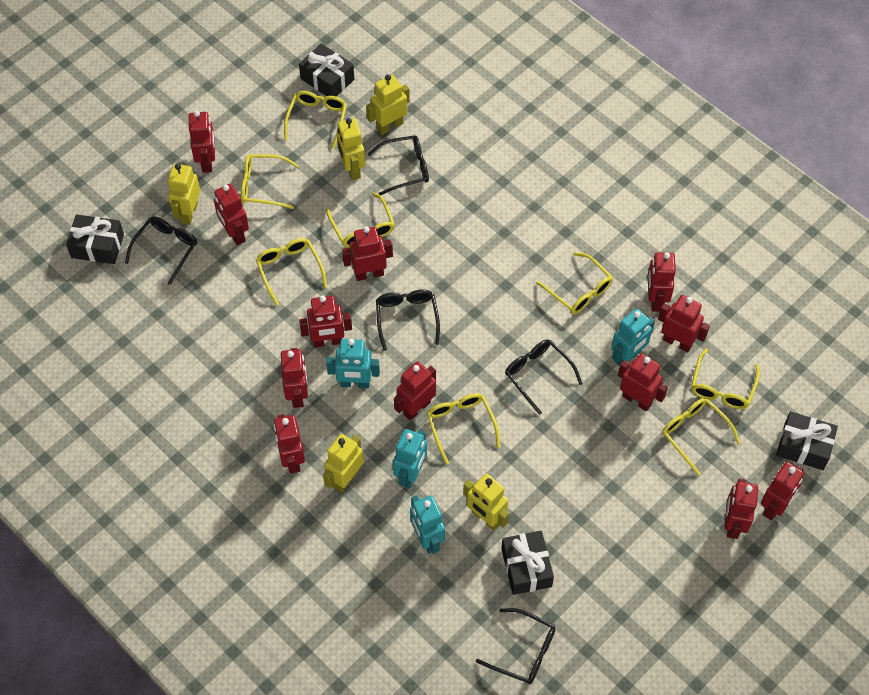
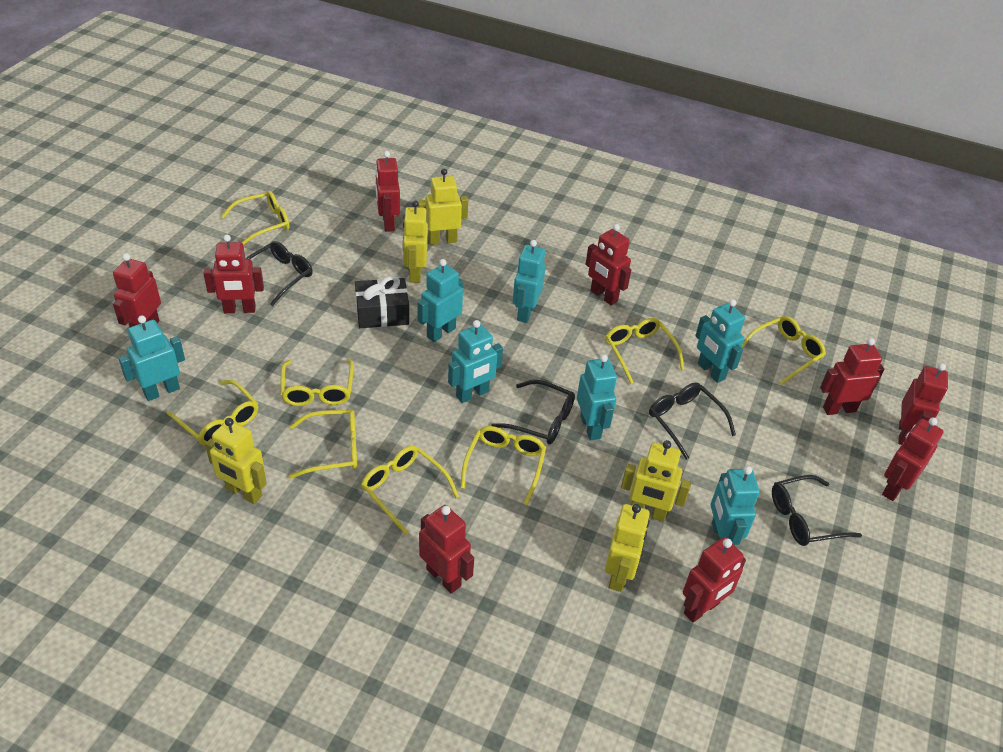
black gift: 4 -> 1
black glasses: 5 -> 4
red robot: 12 -> 9
turquoise robot: 4 -> 7

